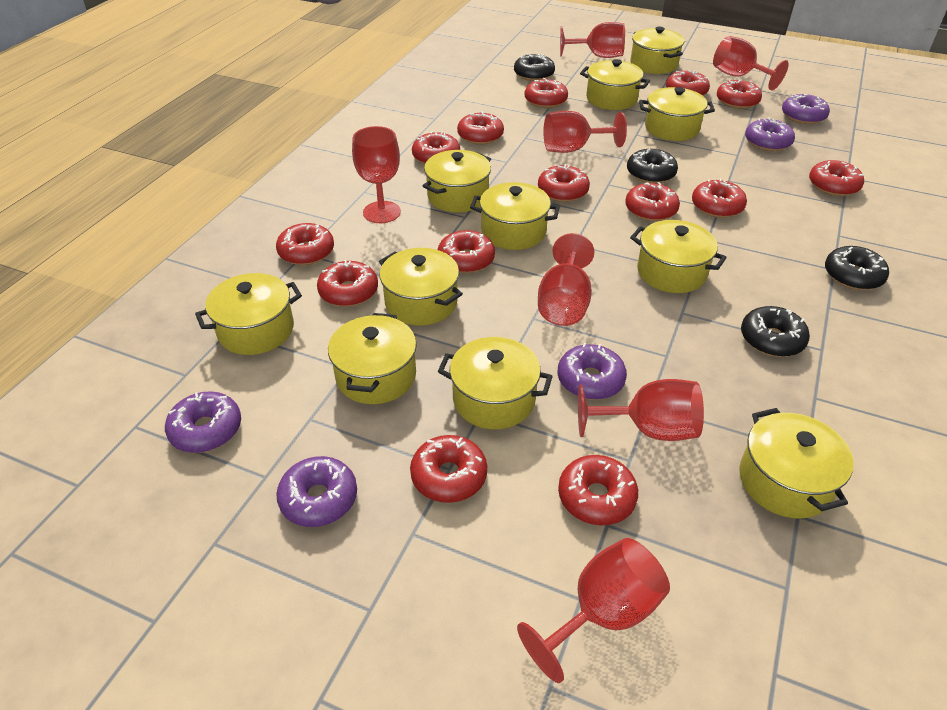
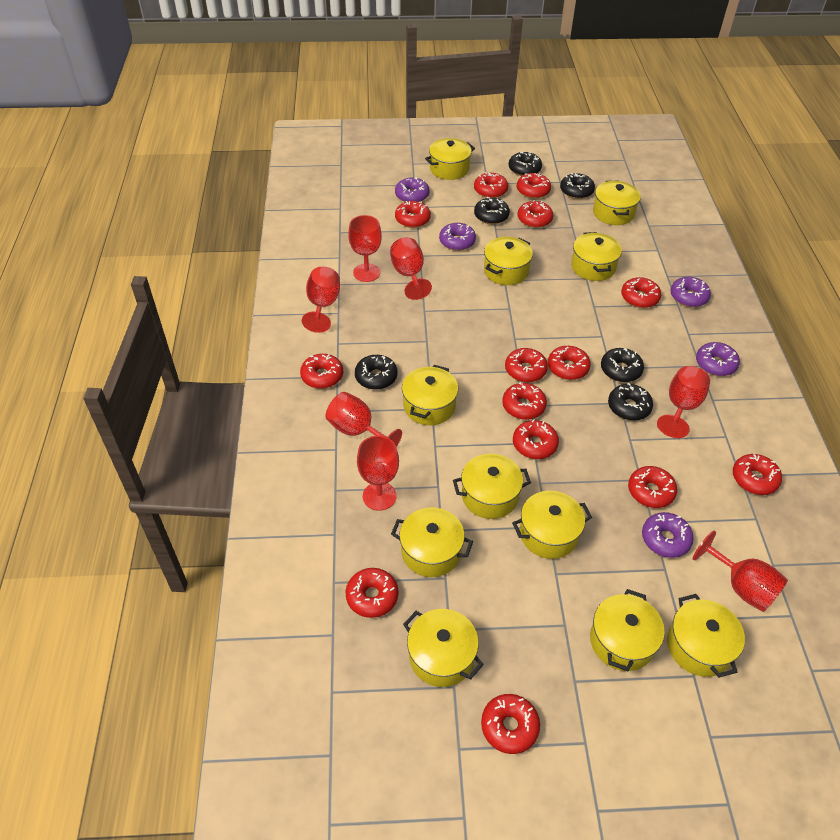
black donut: 4 -> 6

